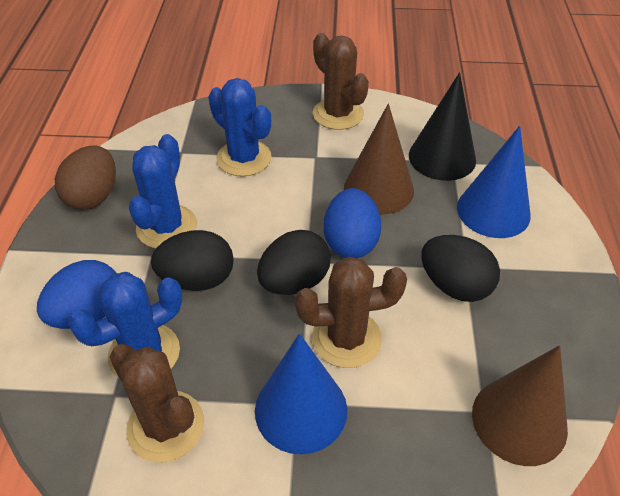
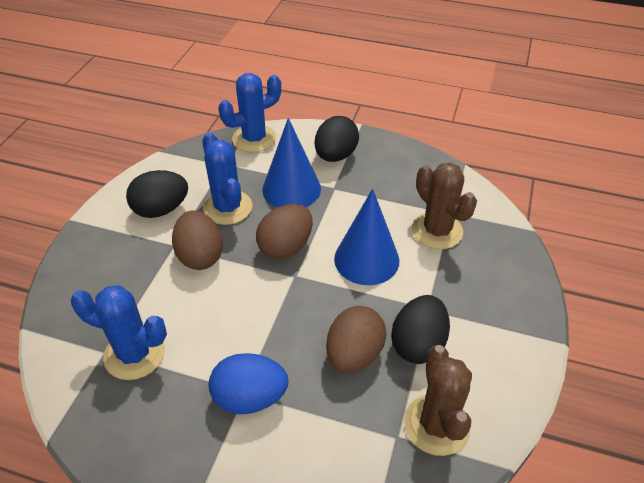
black cone: 1 -> 0
blue egg: 2 -> 1
brown cactus: 3 -> 2
brown cone: 2 -> 0
brown egg: 1 -> 3

